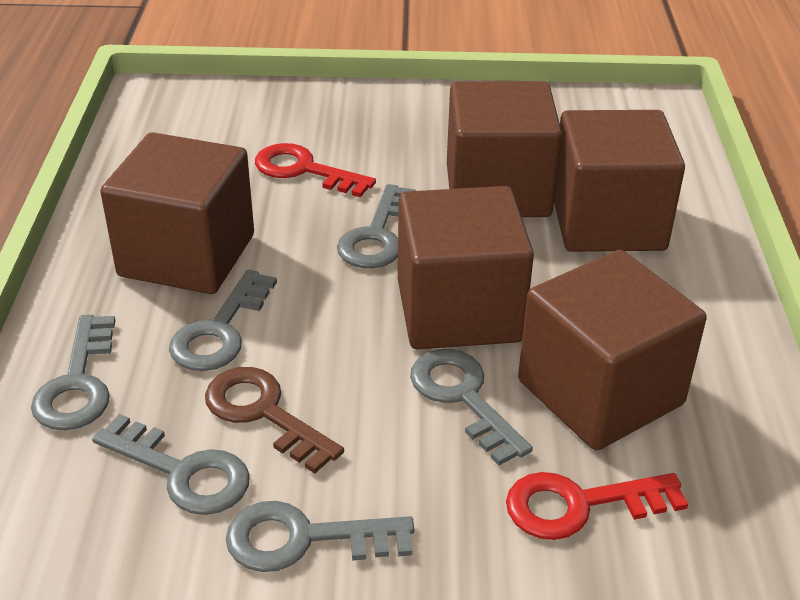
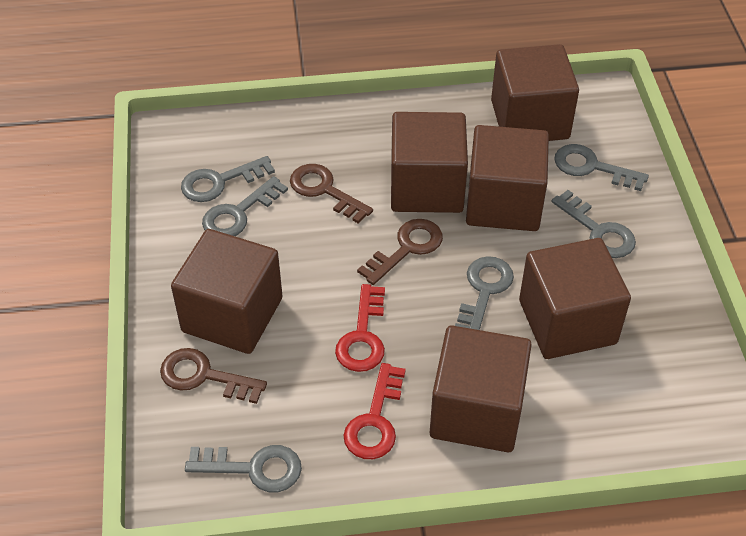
brown cube: 5 -> 6
brown key: 1 -> 3

